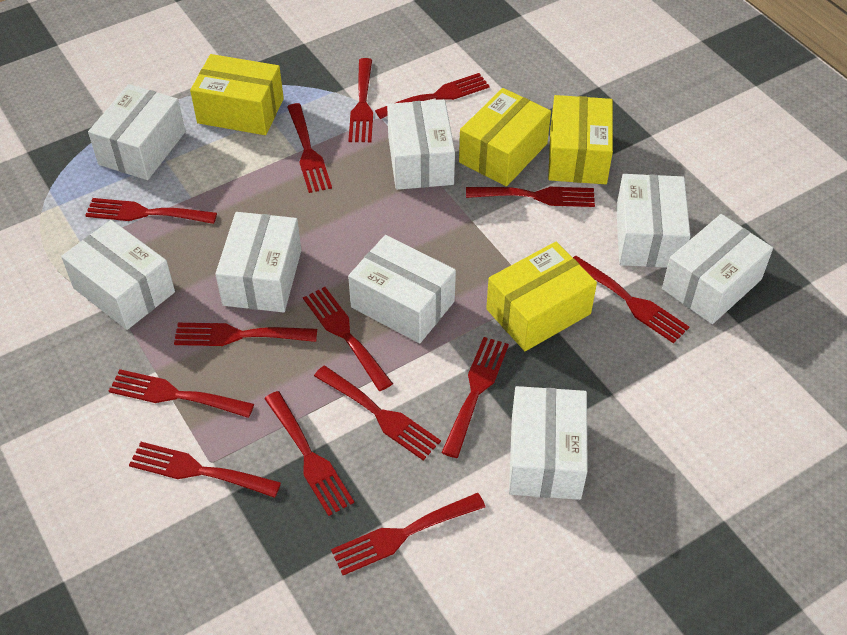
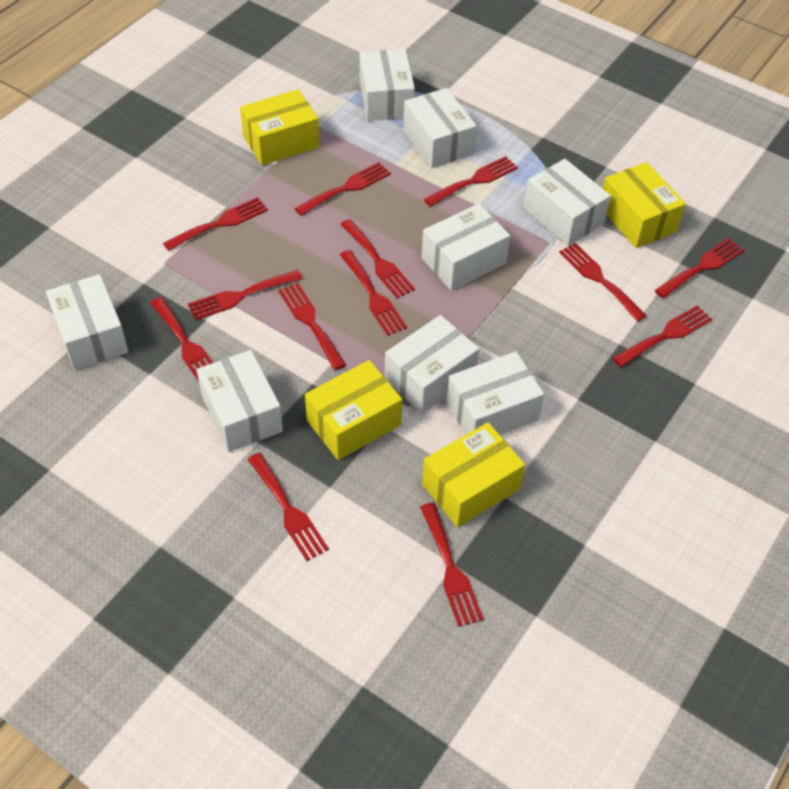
red fork: 14 -> 13

